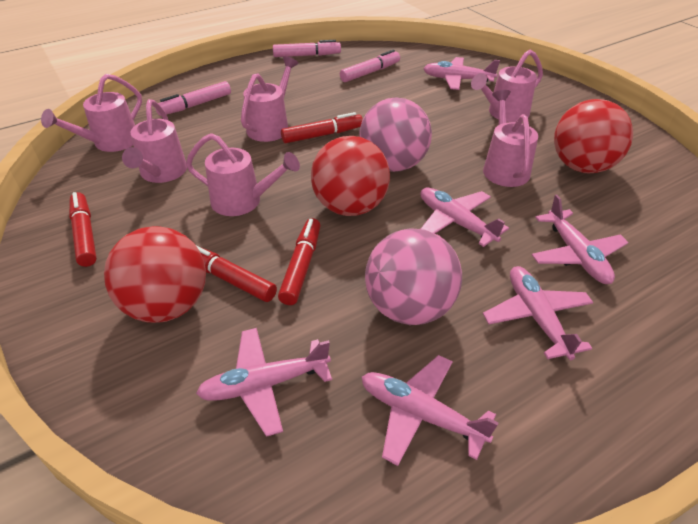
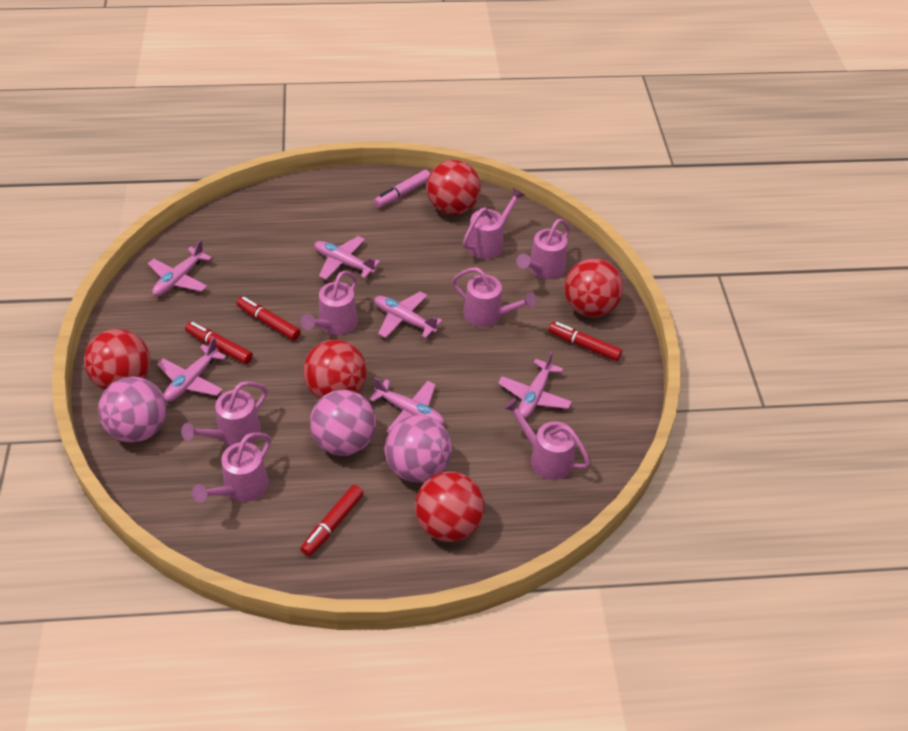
pink ball: 2 -> 3
pink marker: 3 -> 1
pink watering can: 6 -> 7
red ball: 3 -> 5

